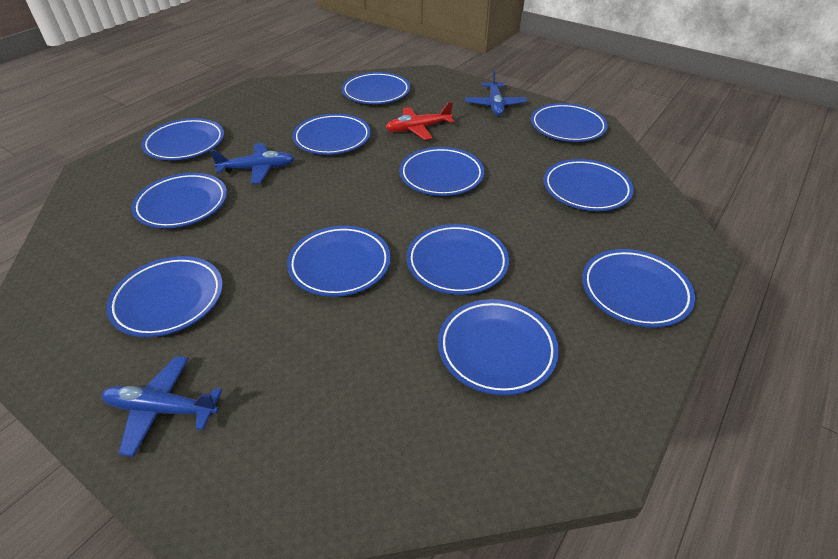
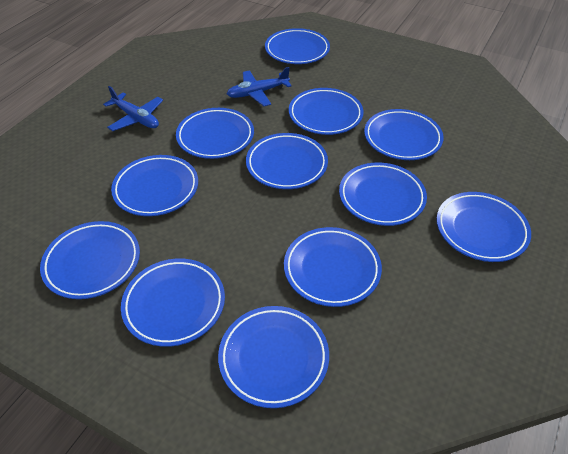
blue plane: 3 -> 2
red plane: 1 -> 0

